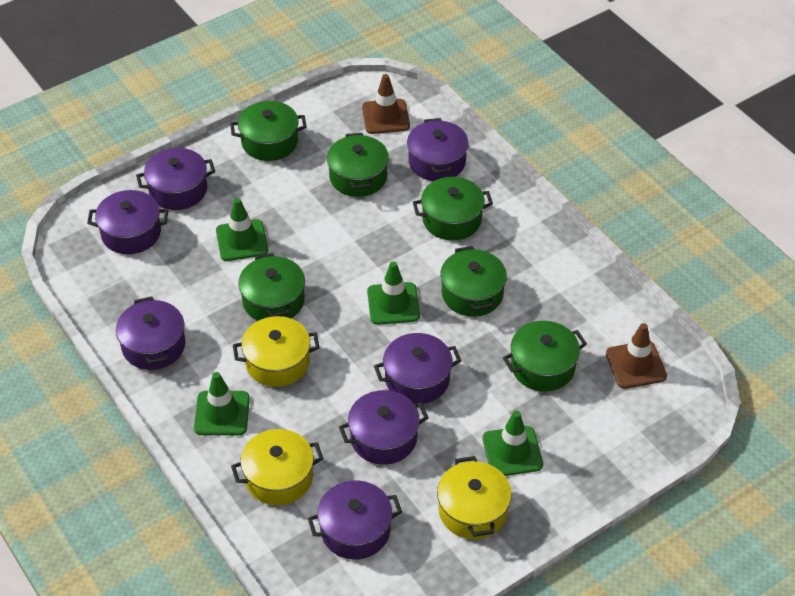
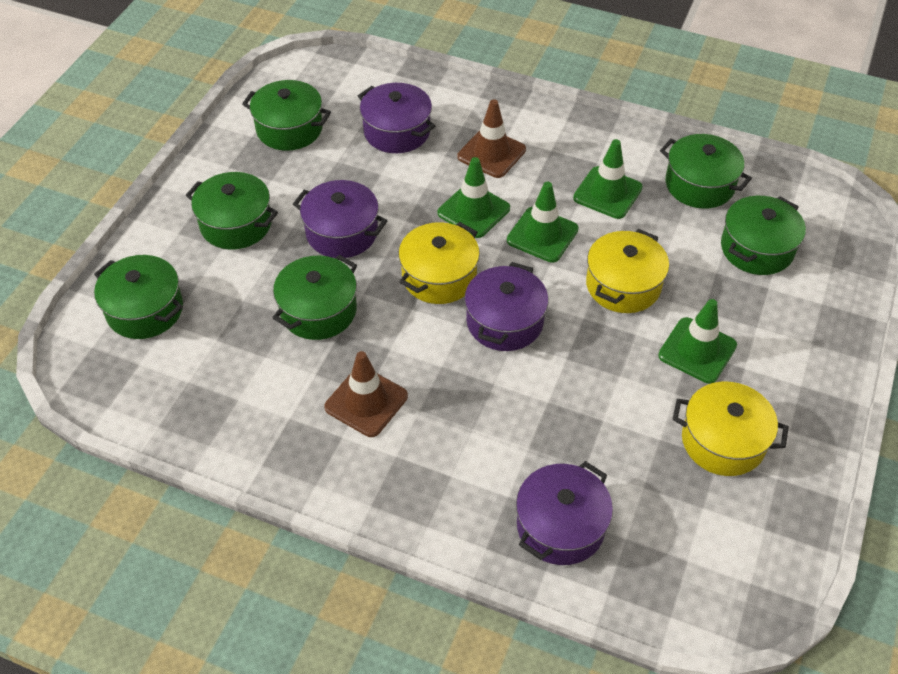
purple pot: 7 -> 4

